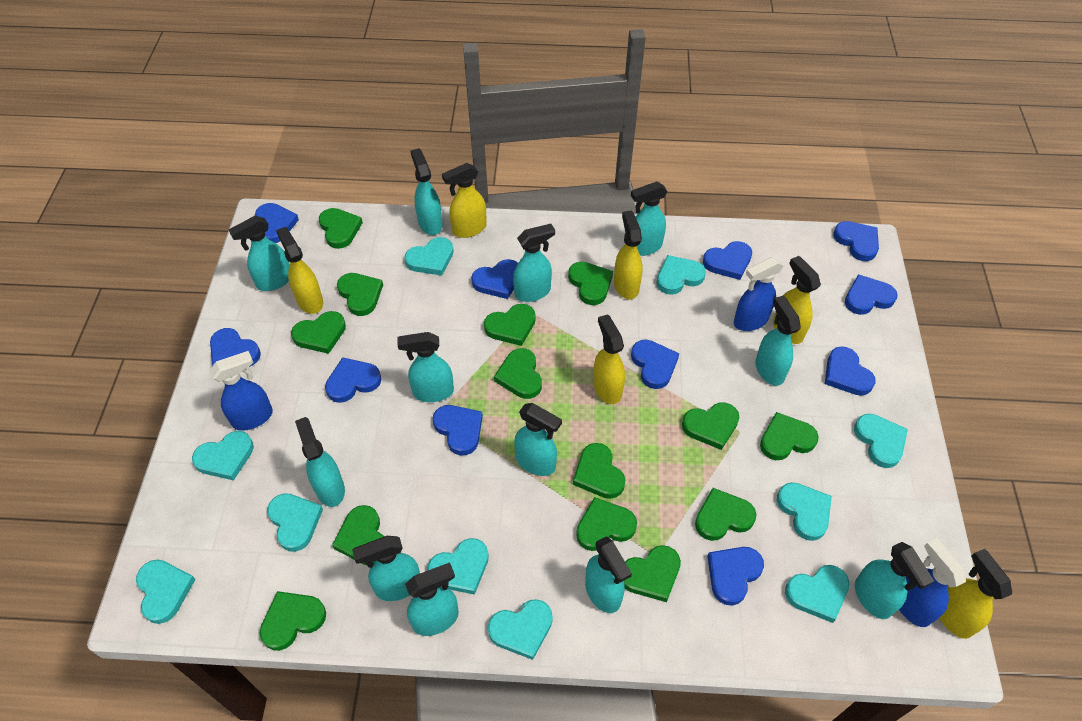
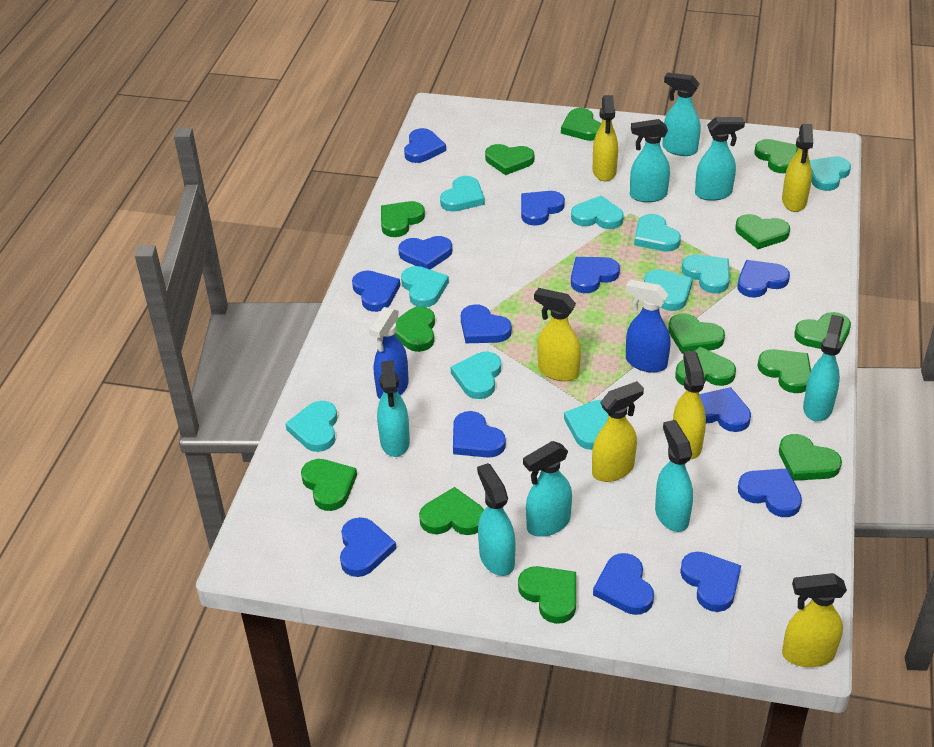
blue heart: 11 -> 13
blue spray bottle: 3 -> 2
turquoise spray bottle: 12 -> 8

